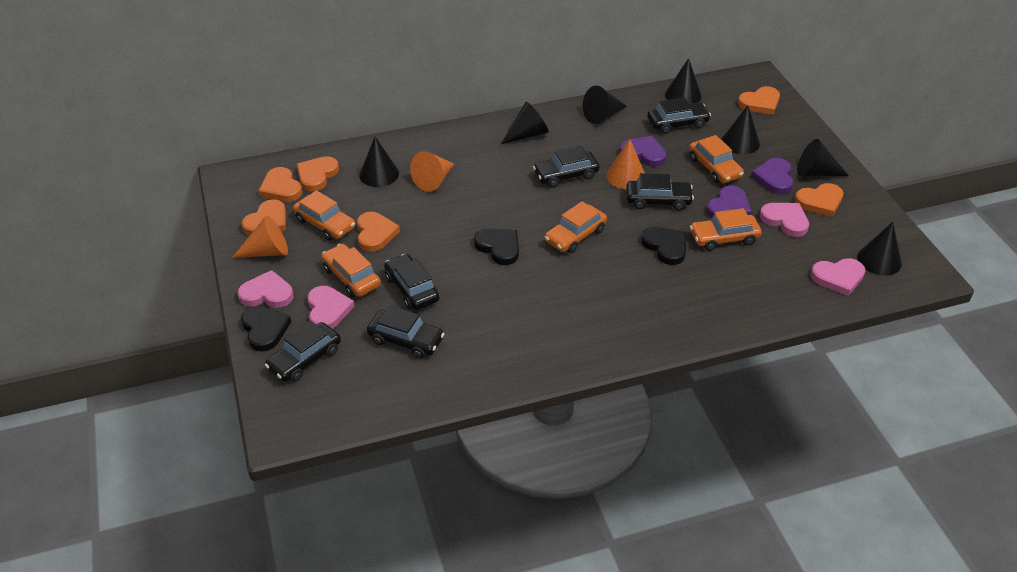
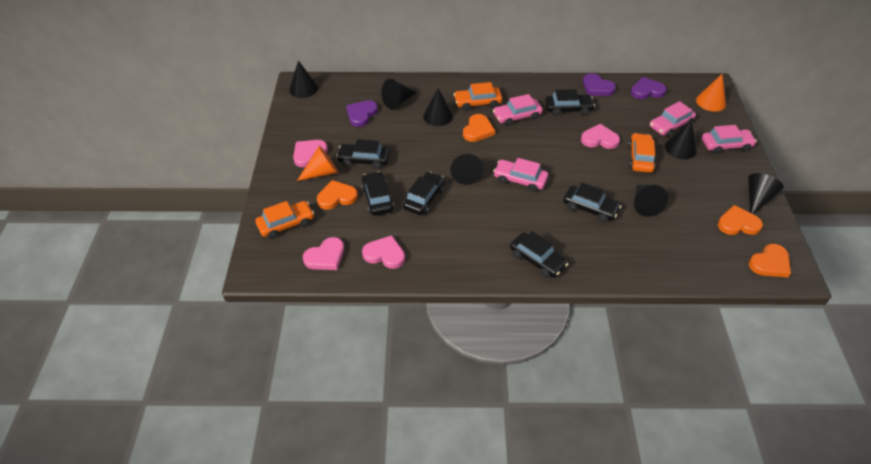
black heart: 3 -> 0
orange car: 5 -> 3
orange cone: 3 -> 2
orange heart: 6 -> 4
pink car: 0 -> 4

